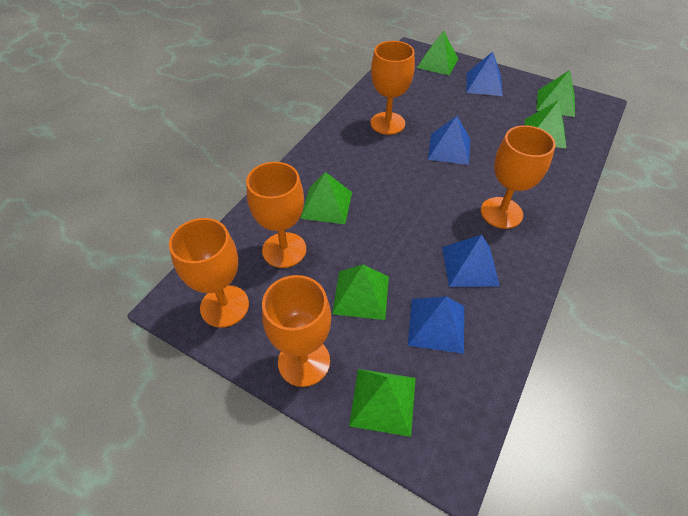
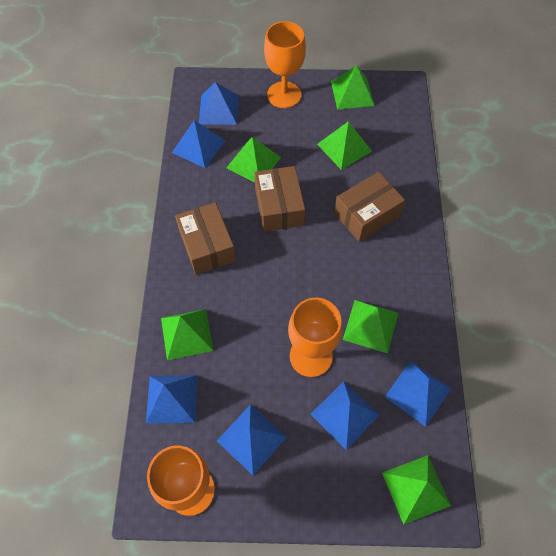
blue pyramid: 4 -> 6
brown box: 0 -> 3
orange goblet: 5 -> 3

